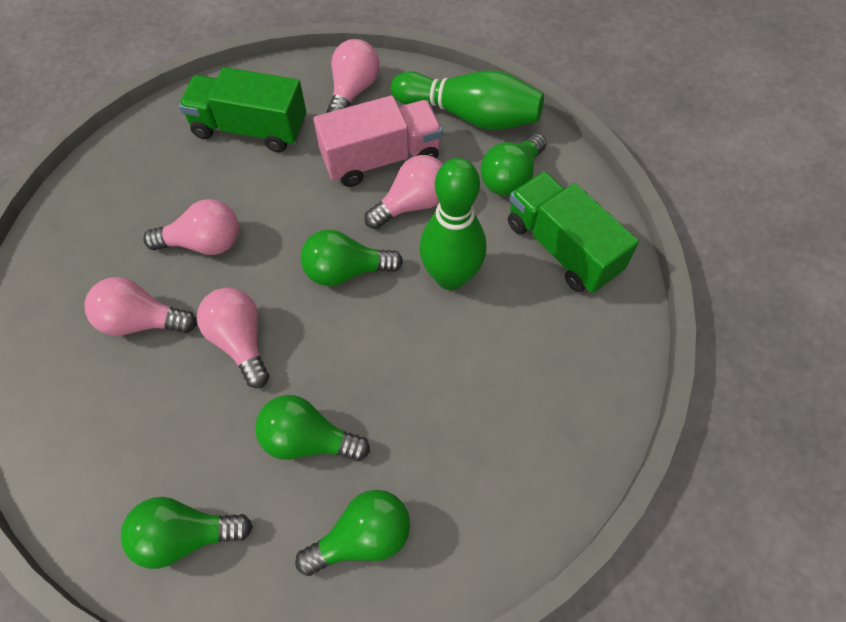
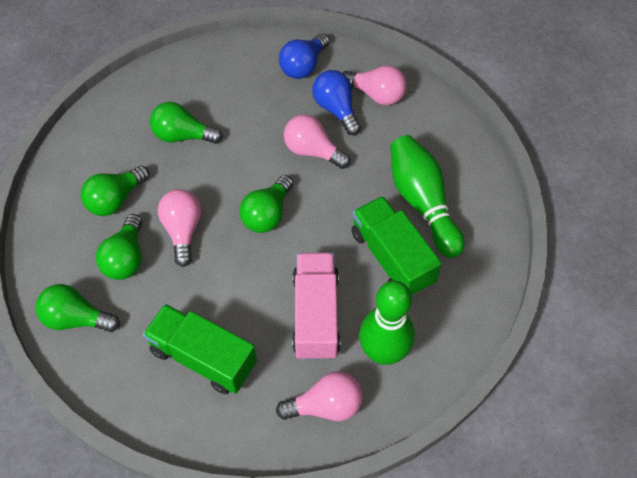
blue light bulb: 0 -> 2
pink light bulb: 5 -> 4

